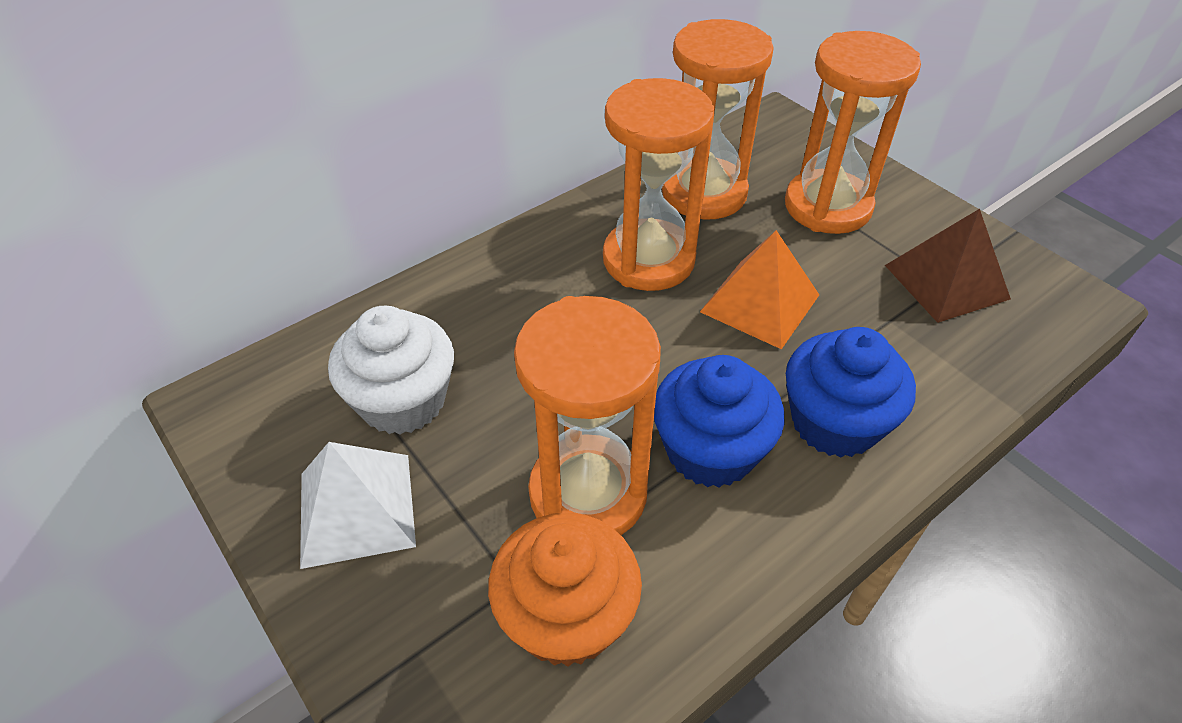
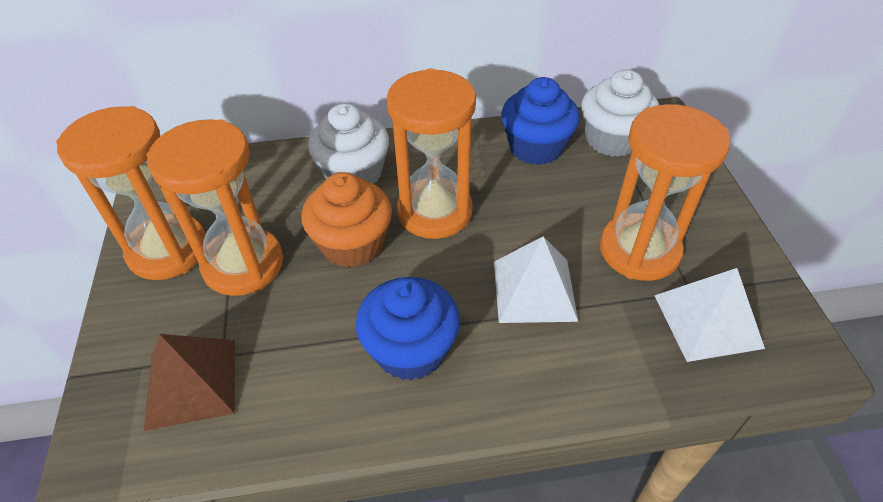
orange pyramid: 1 -> 0
white cupcake: 1 -> 2
white pyramid: 1 -> 2

